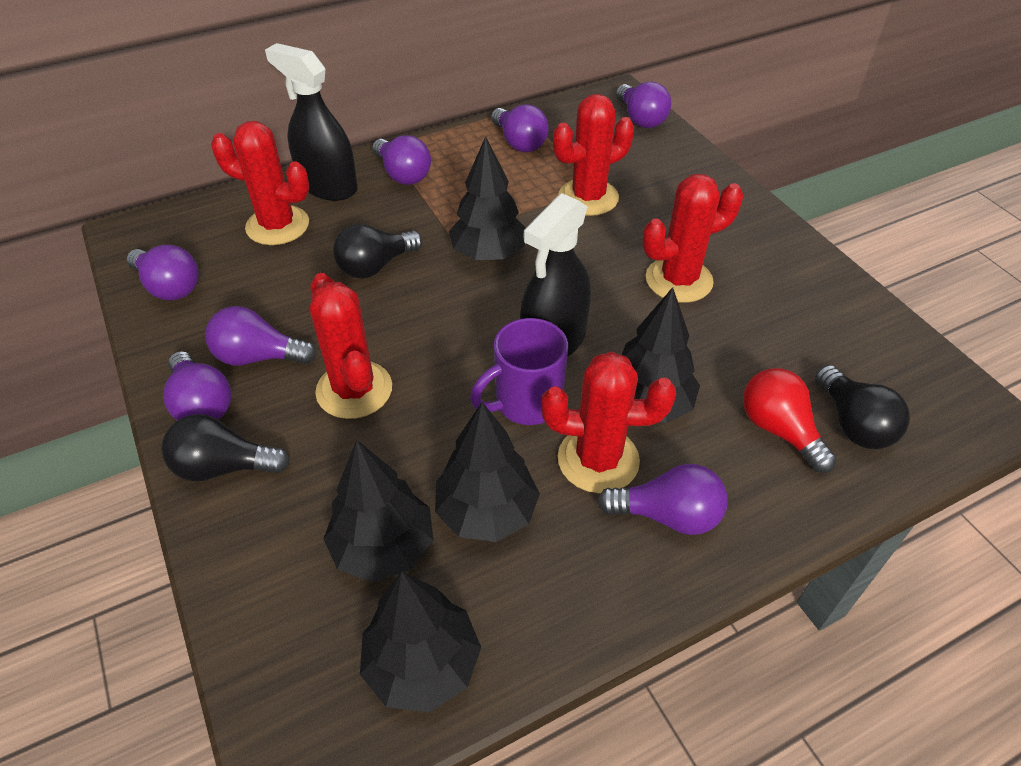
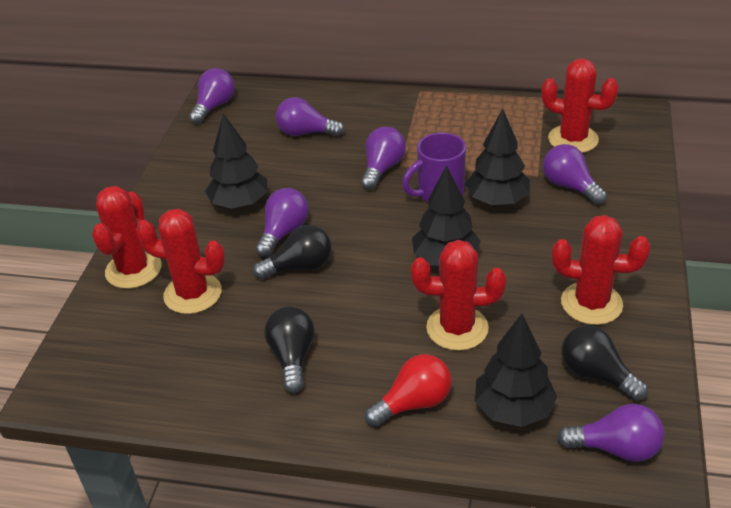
black spray bottle: 2 -> 0
black tree: 5 -> 4
purple light bulb: 7 -> 6

